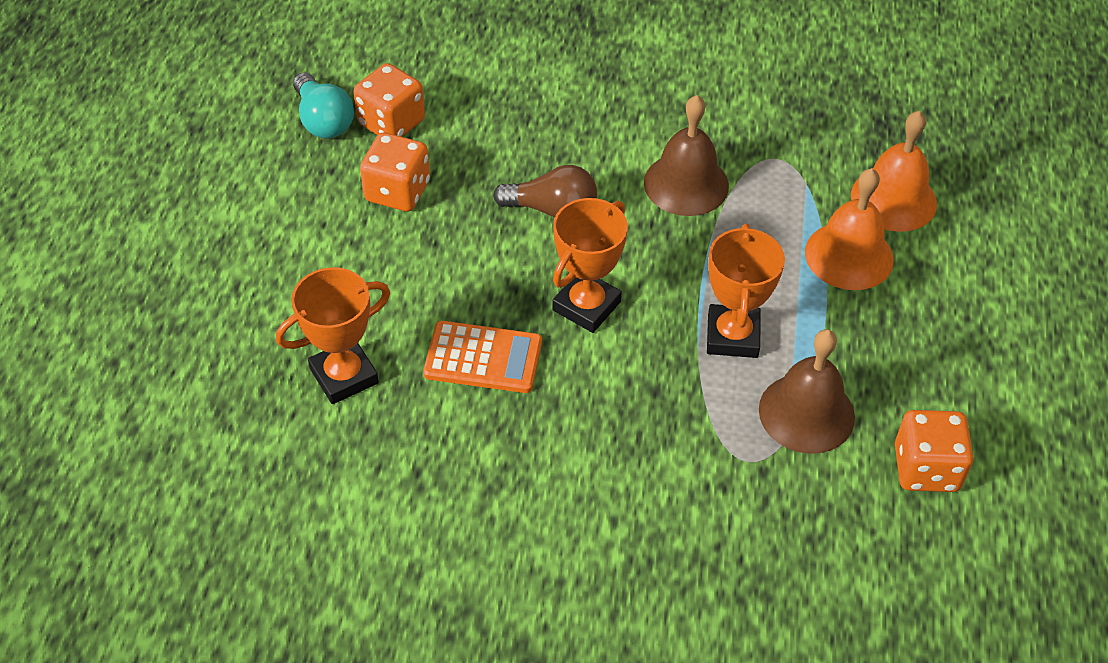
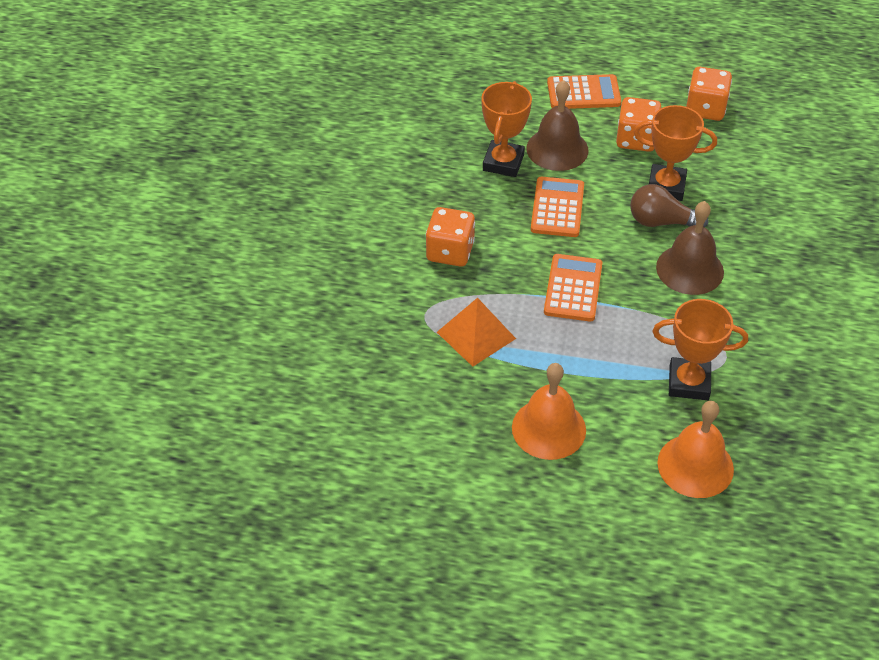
orange calculator: 1 -> 3
orange pyramid: 0 -> 1
turquoise light bulb: 1 -> 0

